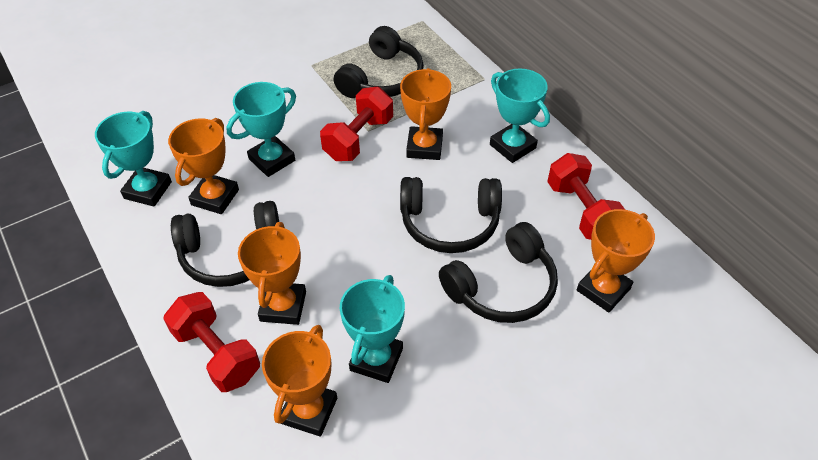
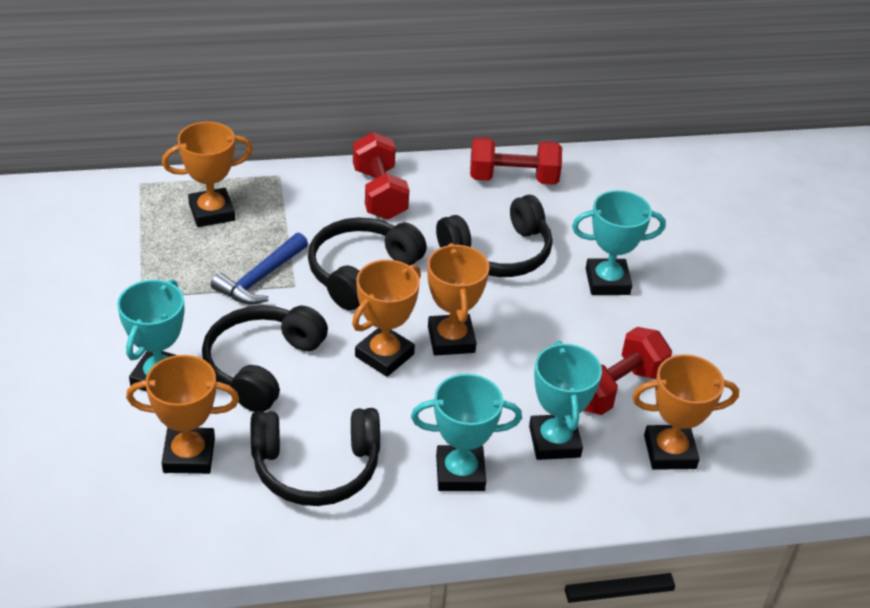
blue hammer: 0 -> 1

